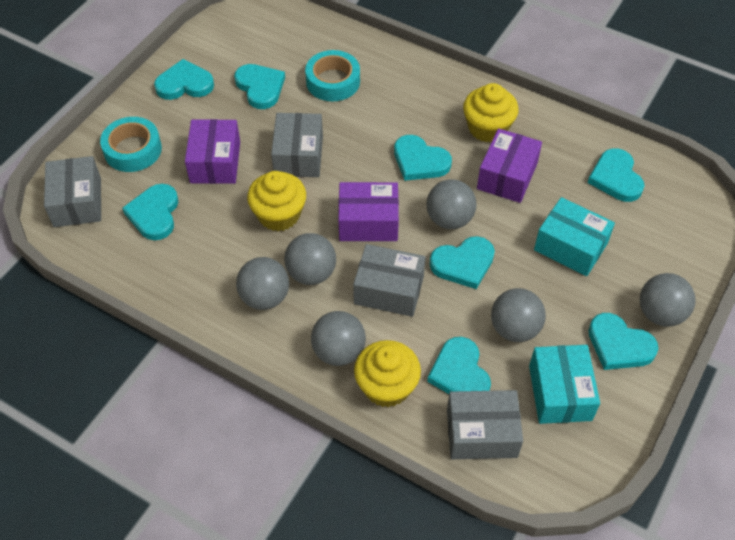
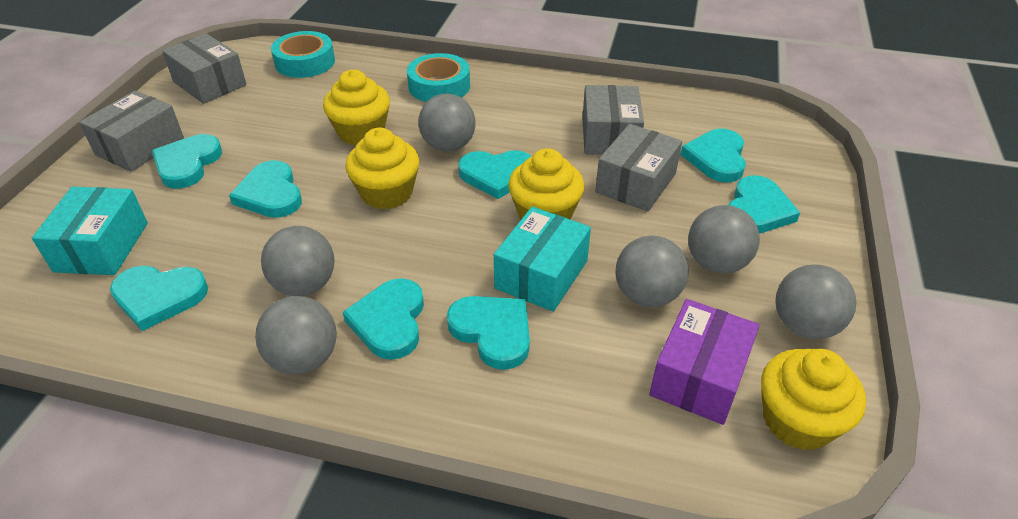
purple box: 3 -> 1
yellow cupcake: 3 -> 4

